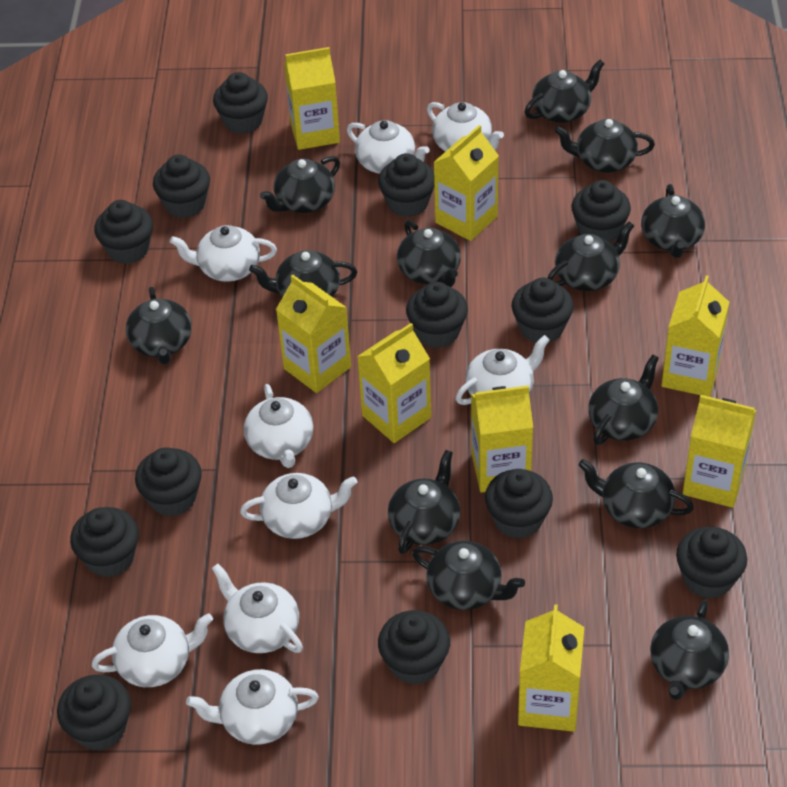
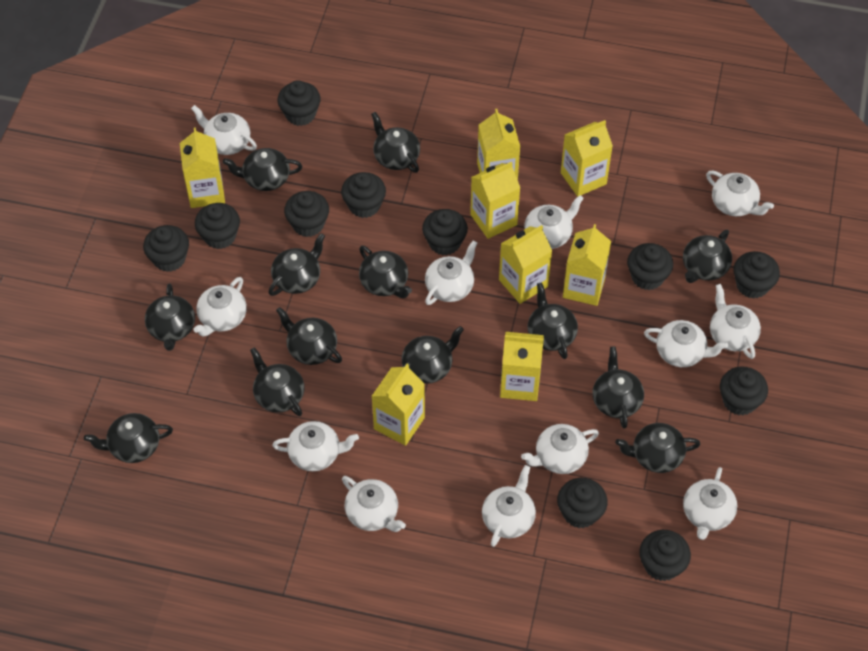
black cupcake: 13 -> 11
white teapot: 9 -> 12

